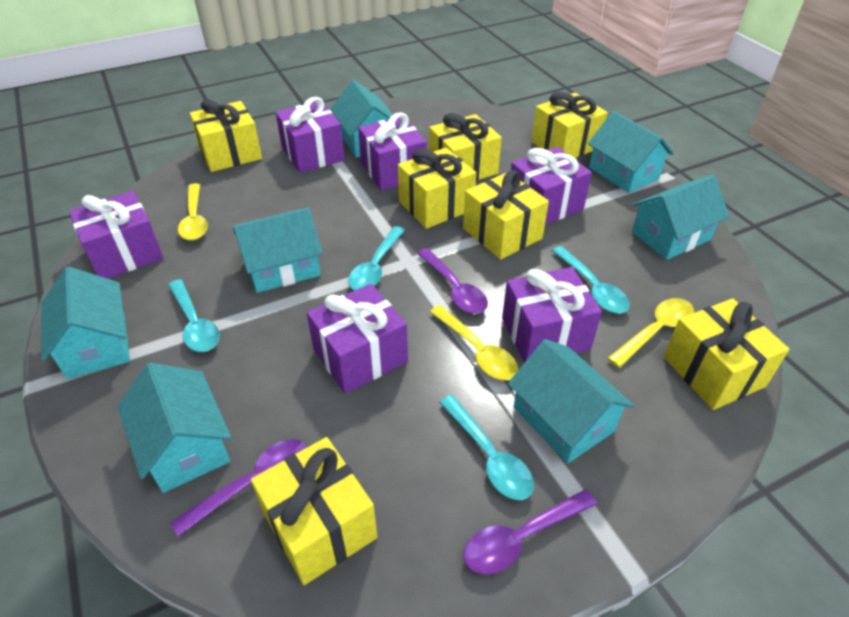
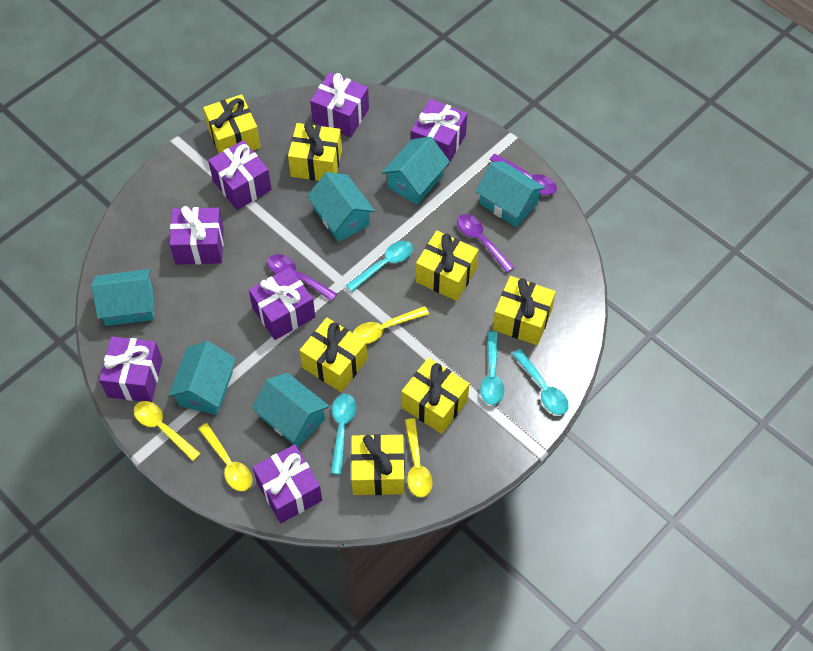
purple gift: 6 -> 7
turquoise house: 7 -> 6
yellow spoon: 3 -> 4

